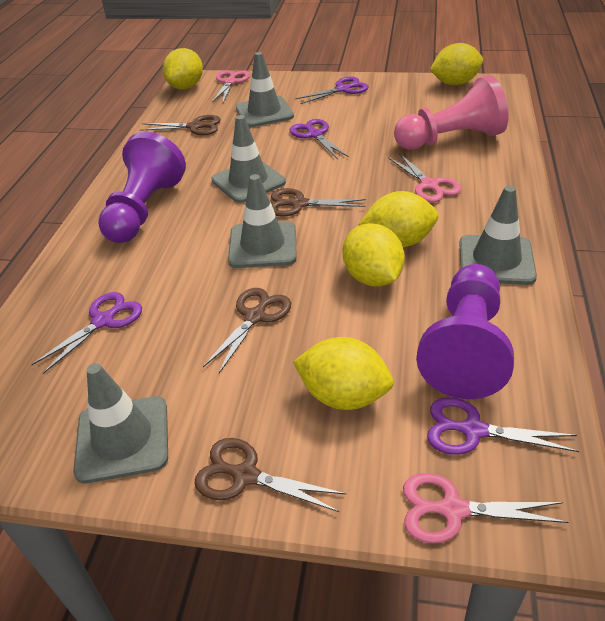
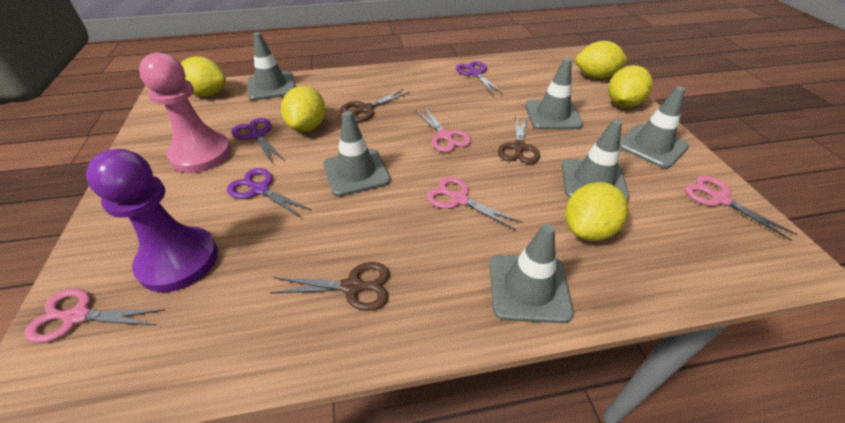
brown scissors: 4 -> 3
grey traffic cone: 5 -> 6
pink scissors: 3 -> 4
purple pawn: 2 -> 1
purple scissors: 4 -> 3

